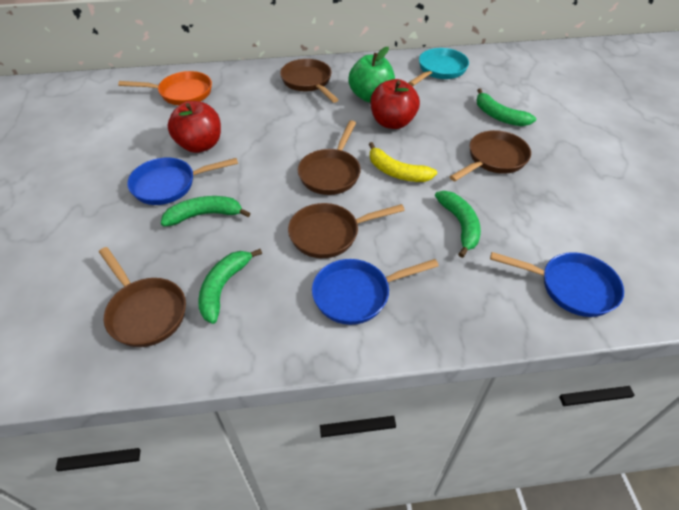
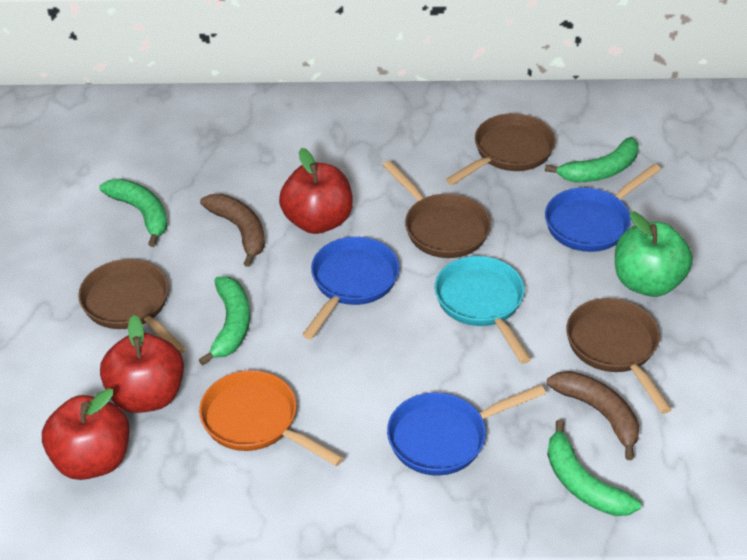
brown banana: 0 -> 2
brown pan: 5 -> 4
red apple: 2 -> 3
yellow banana: 1 -> 0

